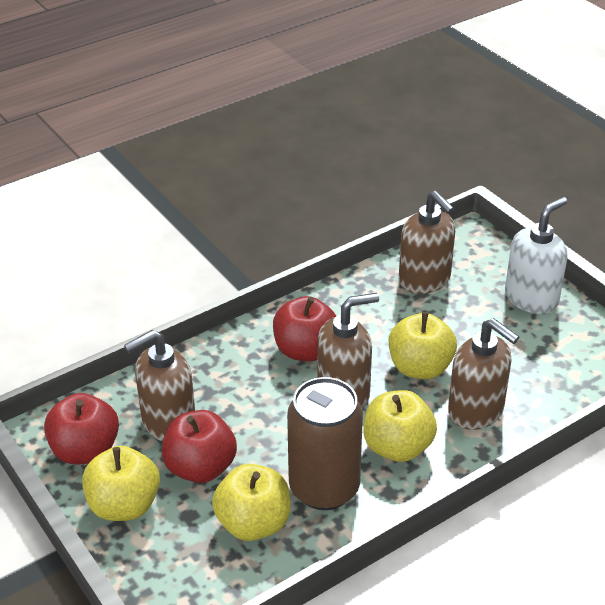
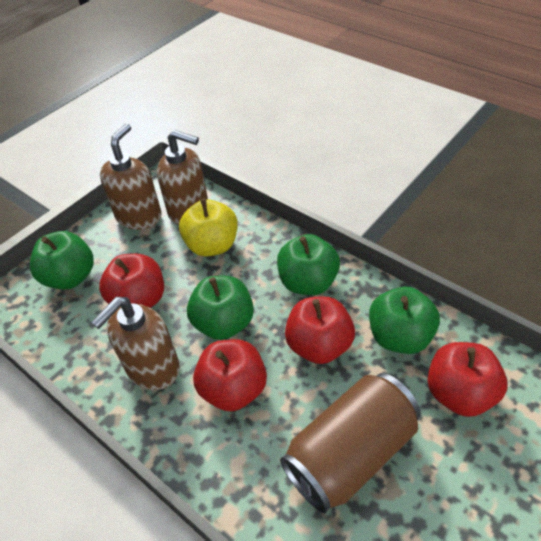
brown soap dispenser: 4 -> 3
green apple: 0 -> 4
red apple: 3 -> 4
white soap dispenser: 1 -> 0
yellow apple: 4 -> 1

